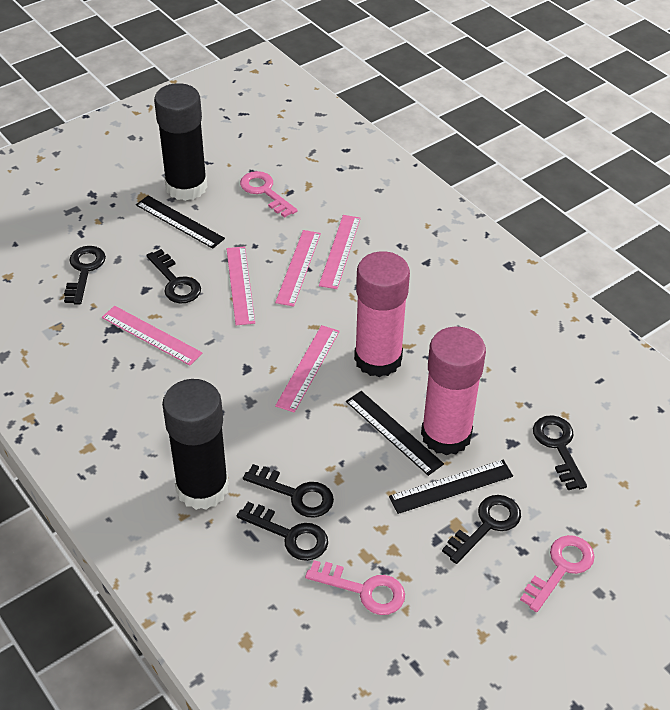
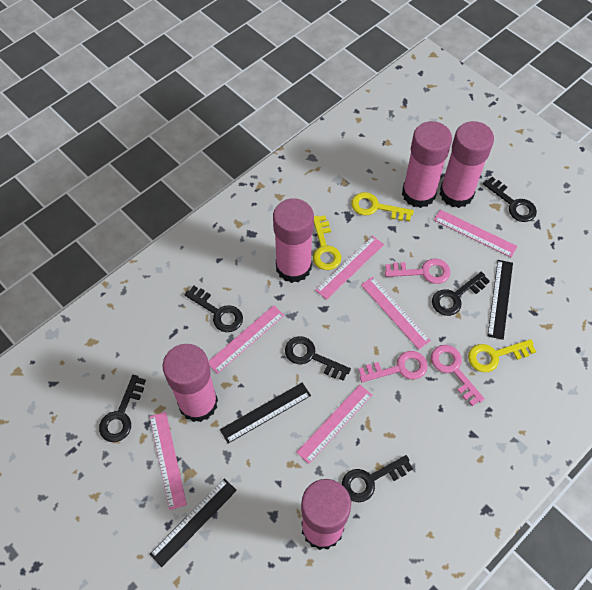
black glue stick: 2 -> 0
pink glue stick: 2 -> 5
pink ruler: 5 -> 6
yellow key: 0 -> 3

